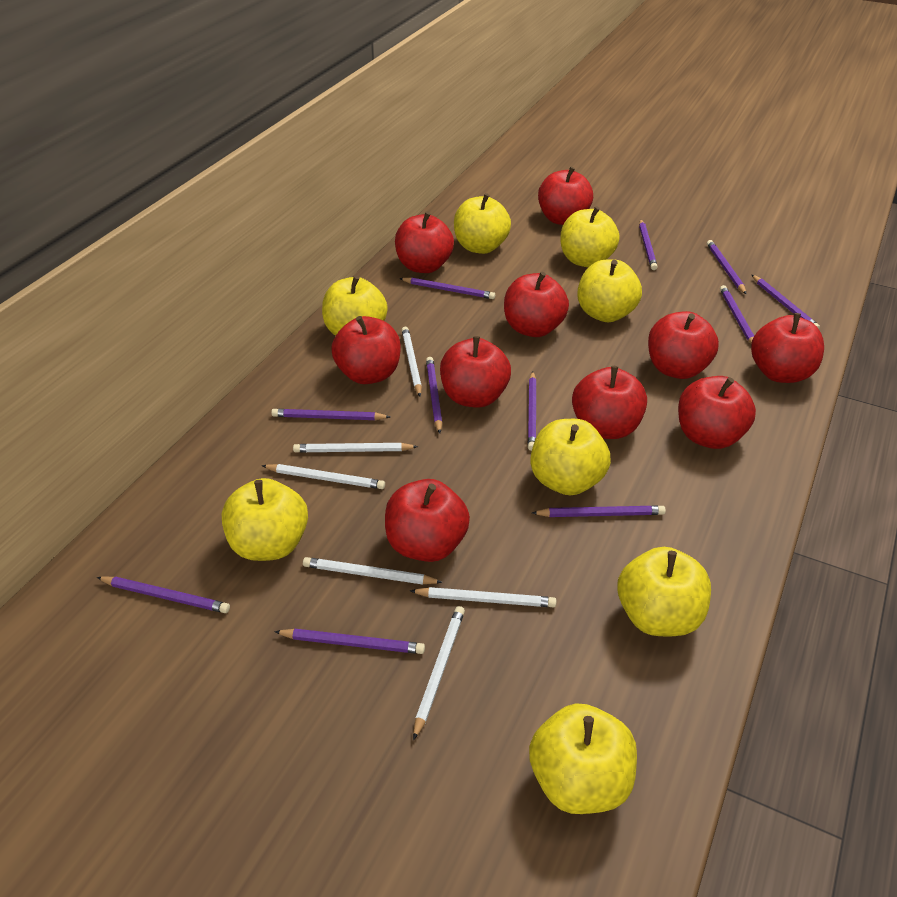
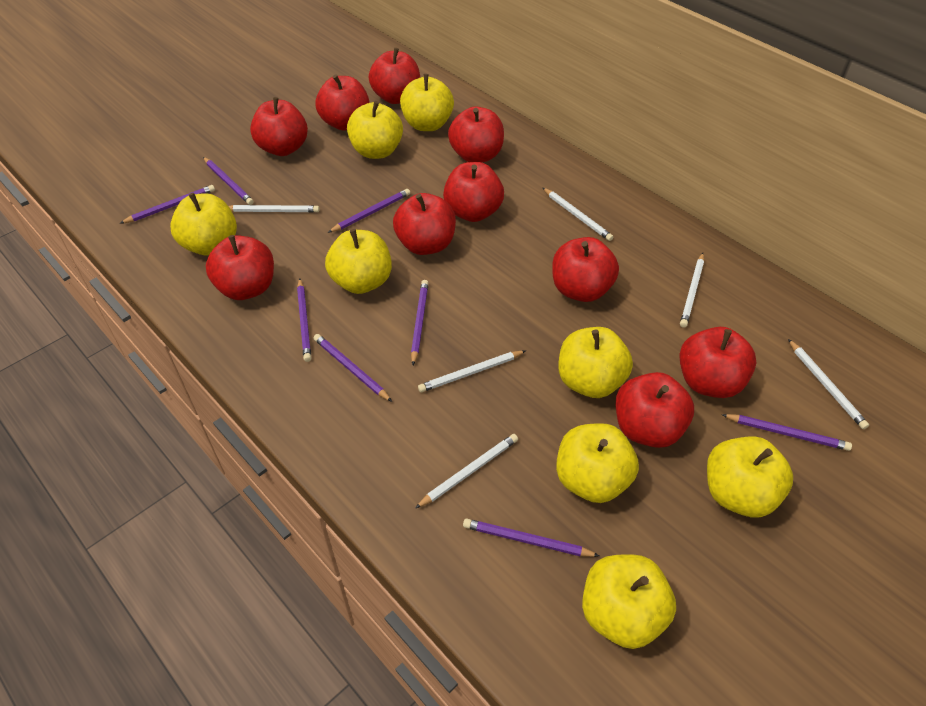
purple pencil: 11 -> 8

